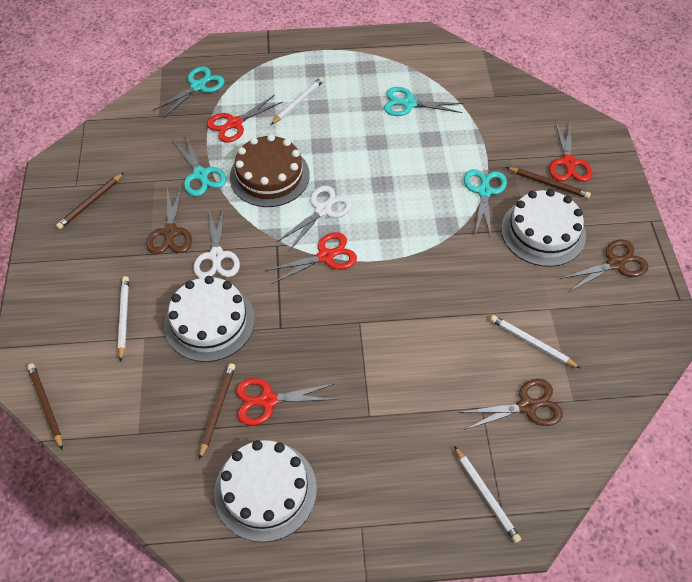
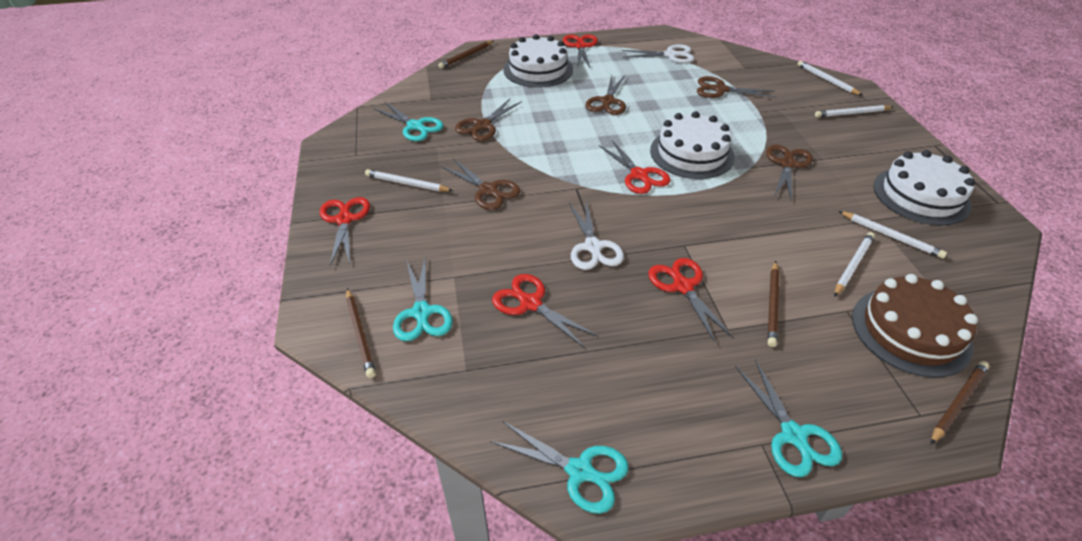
brown scissors: 3 -> 5
red scissors: 4 -> 5
white pencil: 4 -> 5

